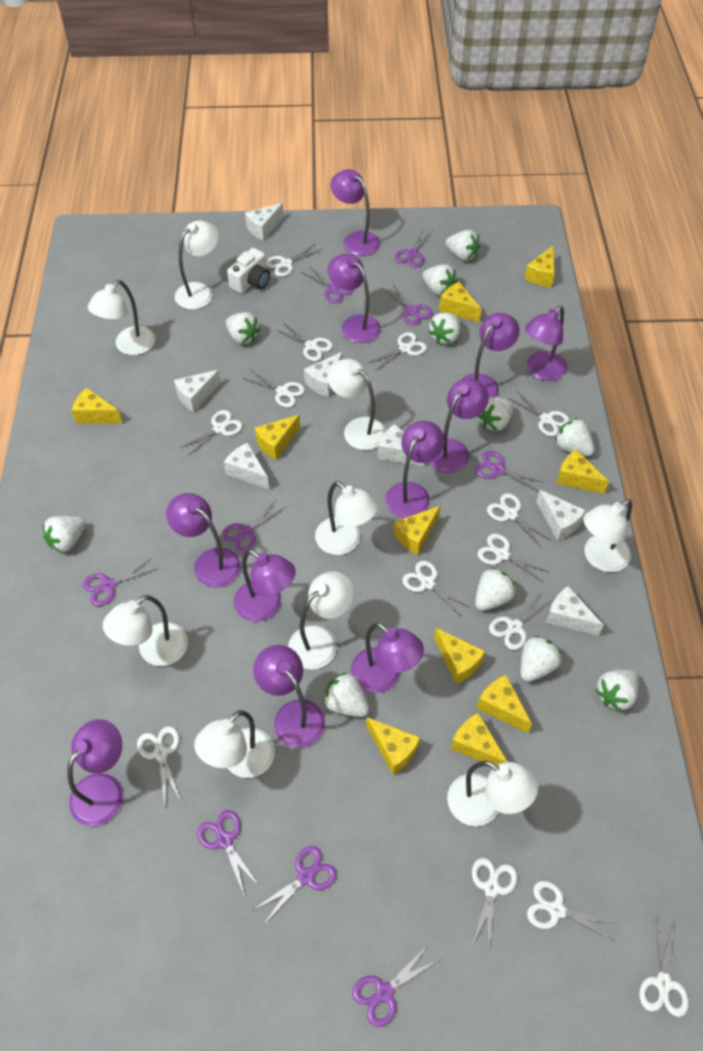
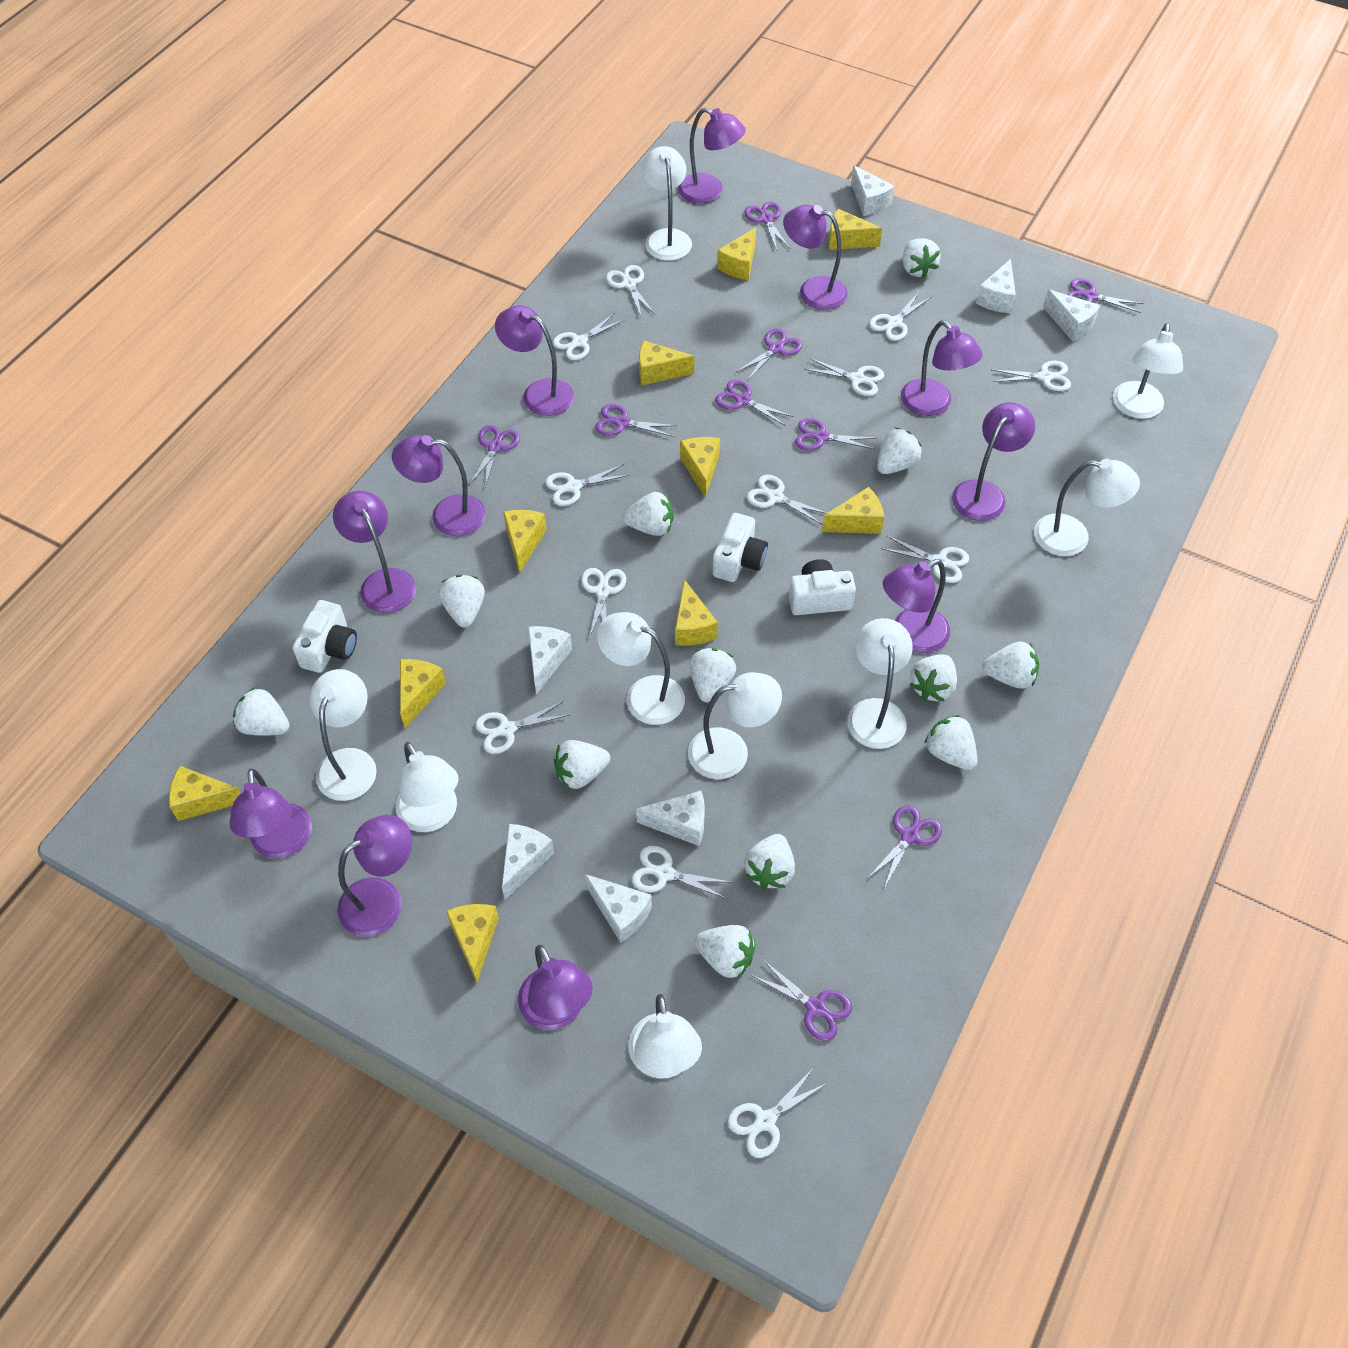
white camera: 1 -> 3
white scissors: 14 -> 12
white strawberry: 11 -> 12

